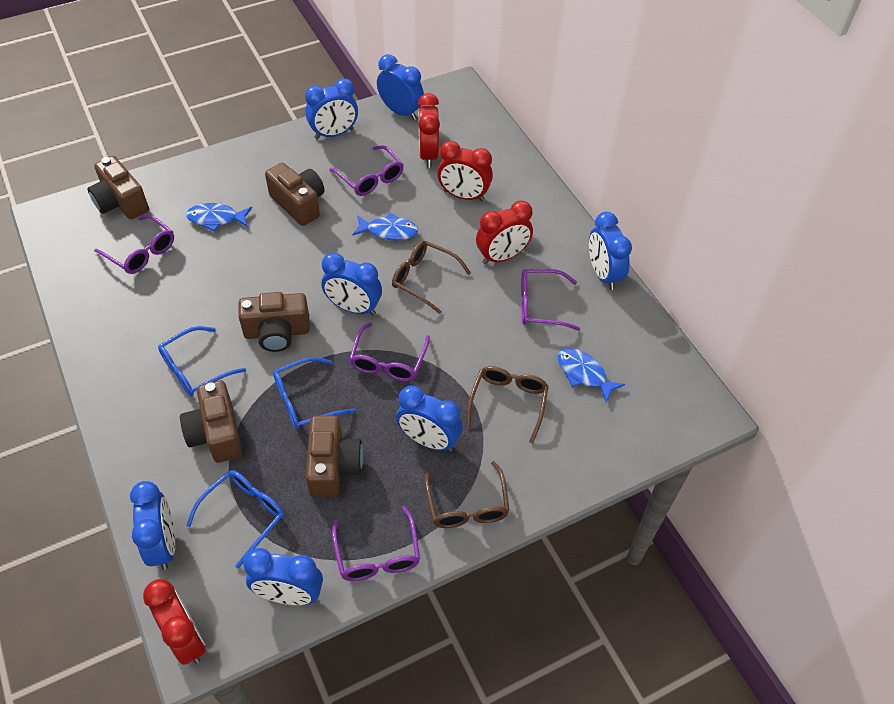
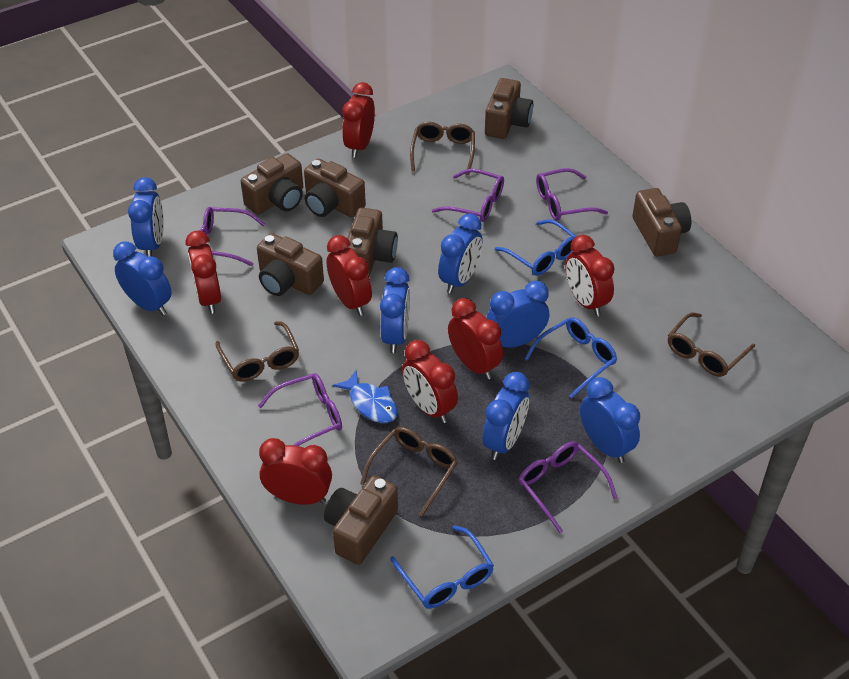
blue fish: 3 -> 1
brown camera: 5 -> 7
brown glasses: 3 -> 4
red clock: 4 -> 7

